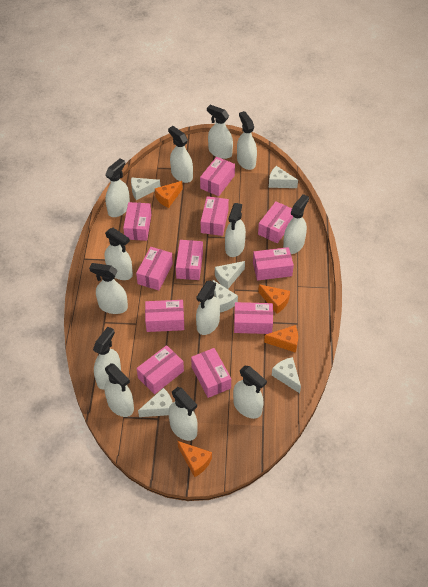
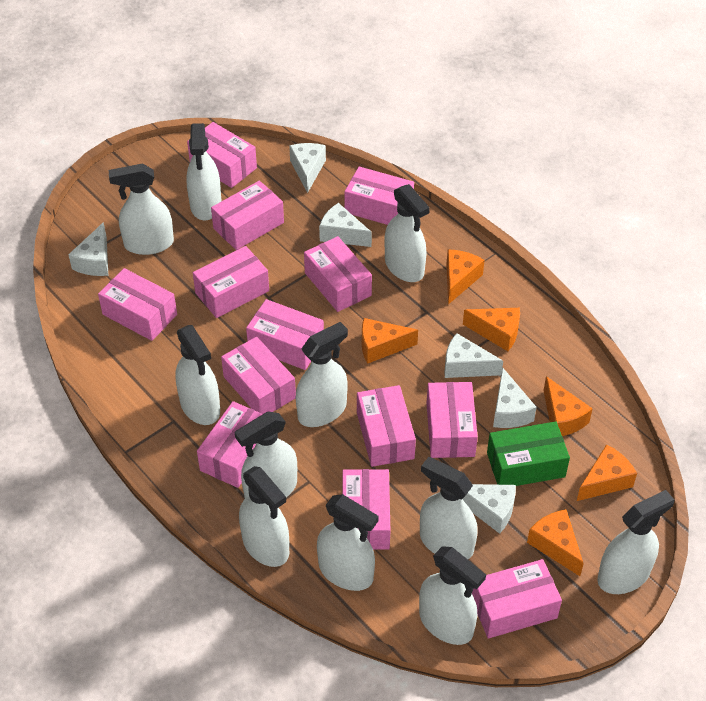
green box: 0 -> 1
orange cheese: 4 -> 6
pink box: 11 -> 13
white spray bottle: 13 -> 11

